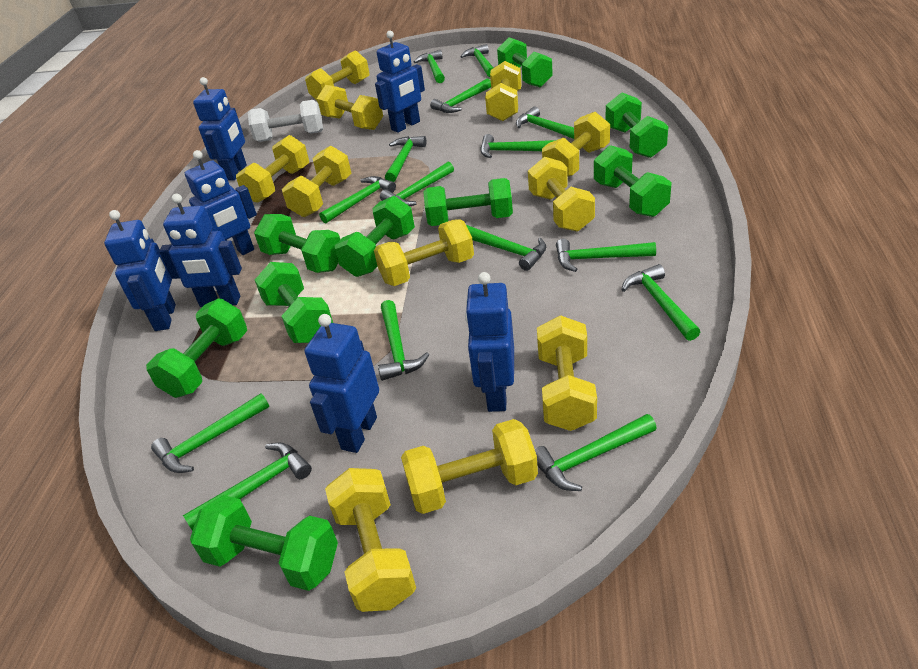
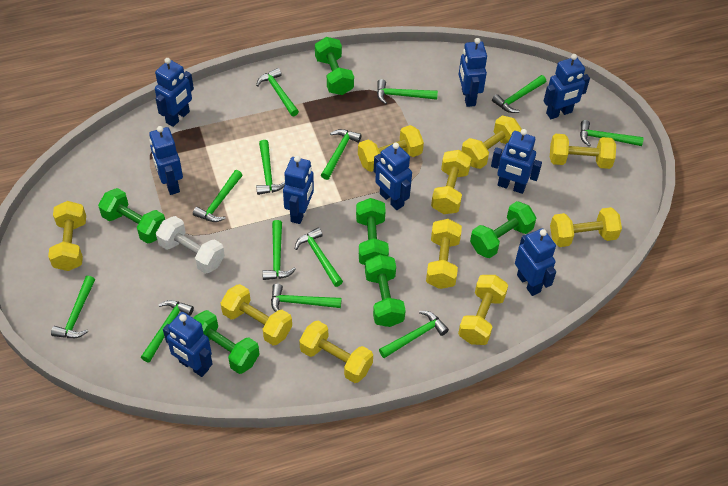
blue robot: 7 -> 9
green dumbbell: 9 -> 6
green hammer: 15 -> 13
yellow dumbbell: 11 -> 10

